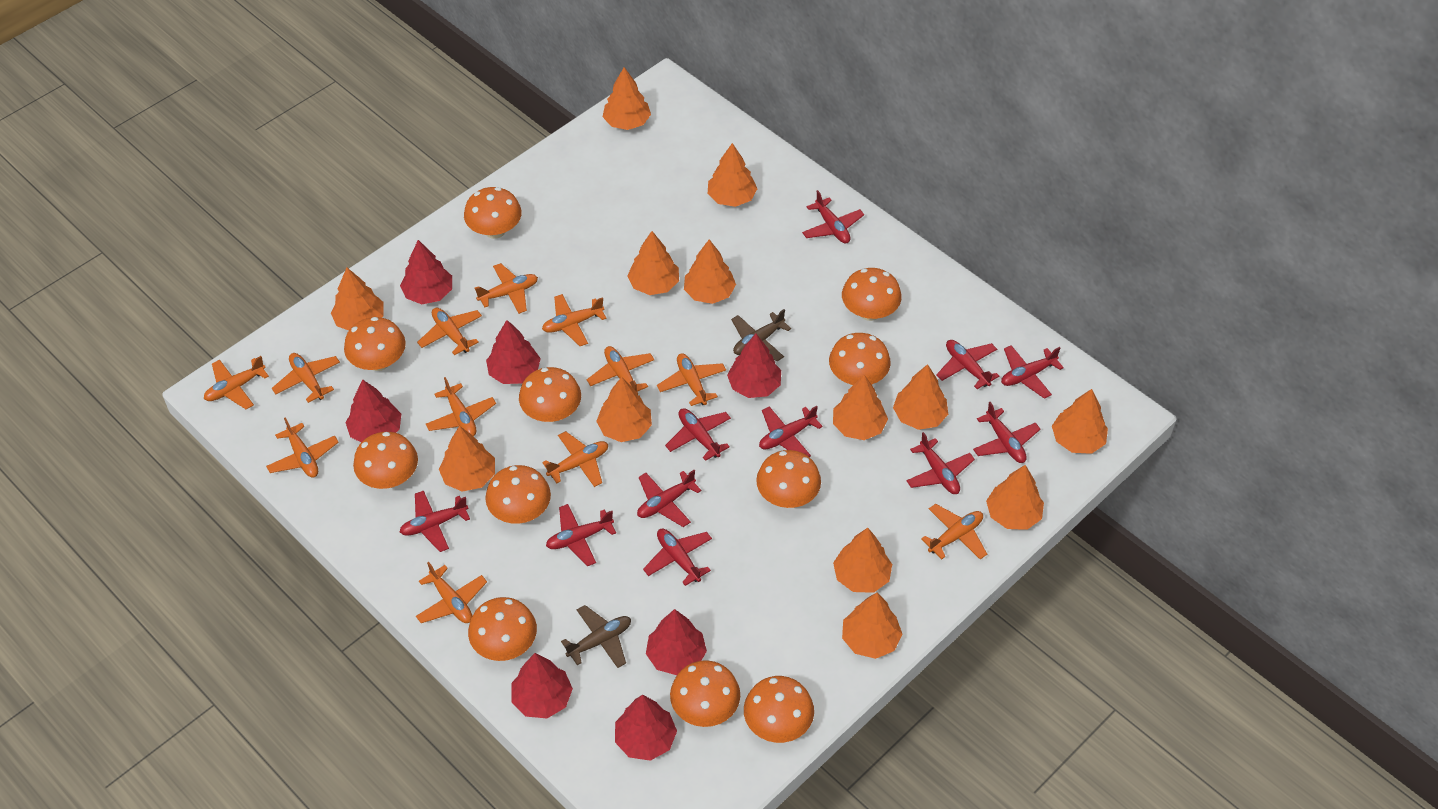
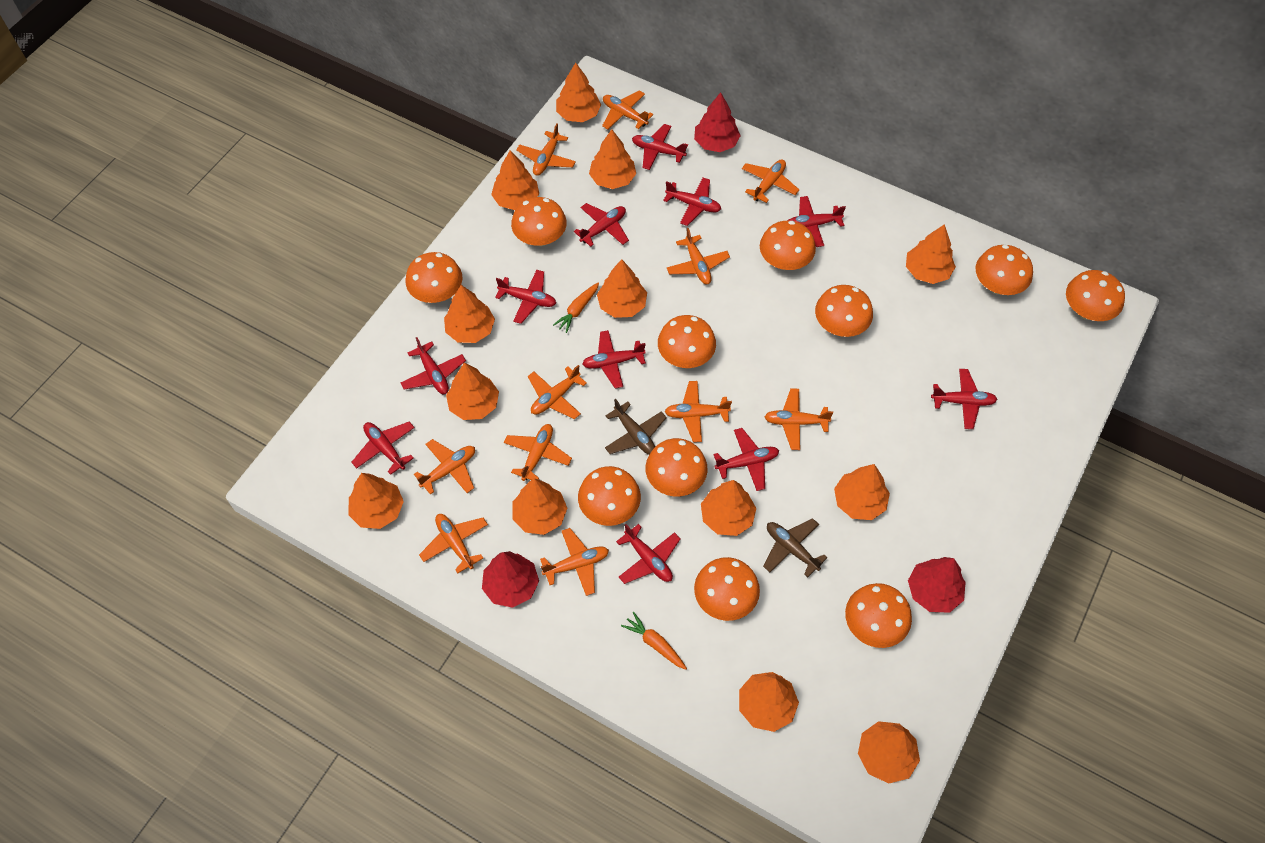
orange carrot: 0 -> 2
orange plane: 12 -> 11
red tree: 7 -> 3

